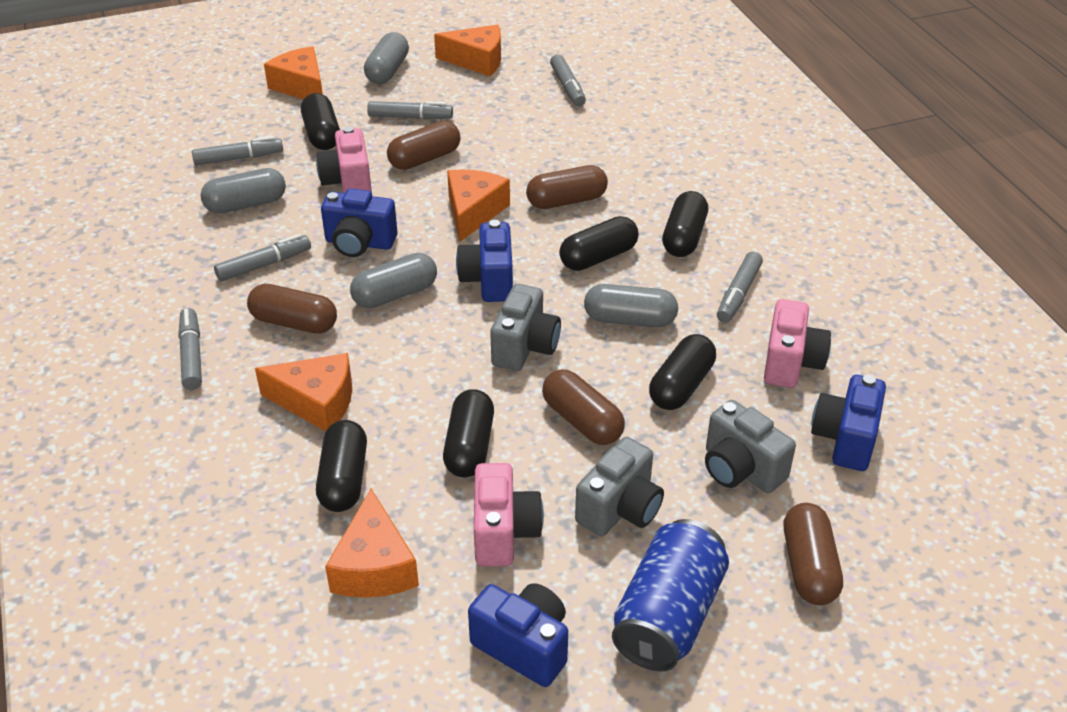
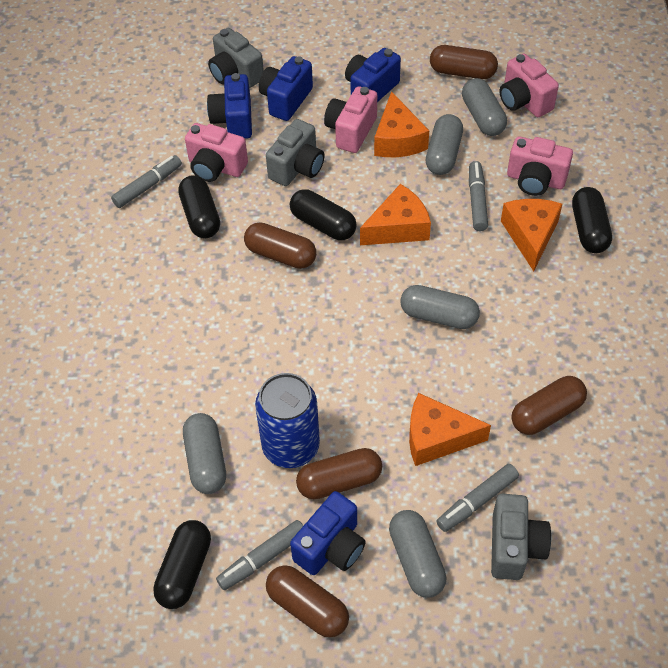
black capsule: 6 -> 4
grey capsule: 4 -> 5
grey marker: 6 -> 4
orange cheese: 5 -> 4
pink camera: 3 -> 4

